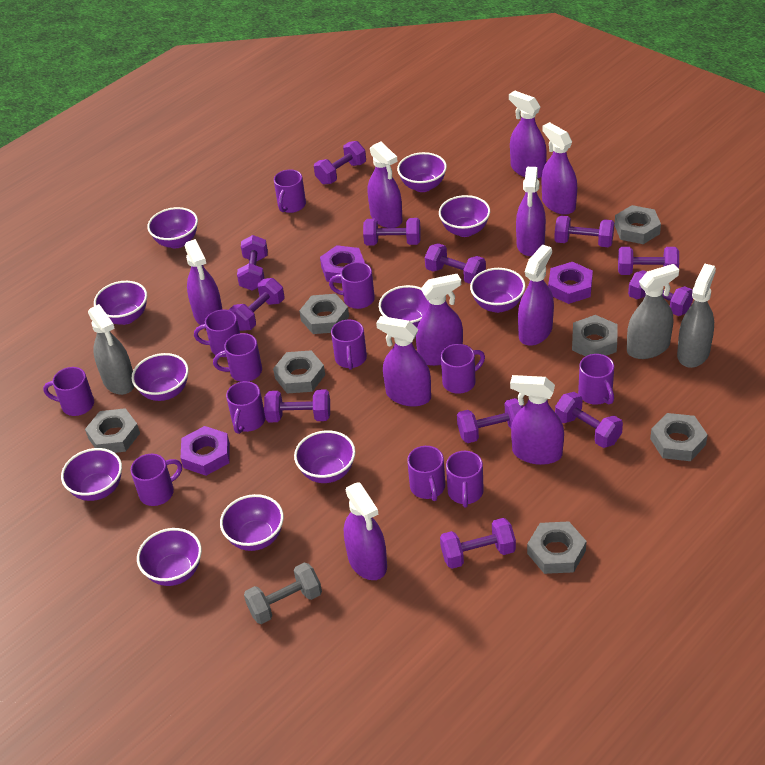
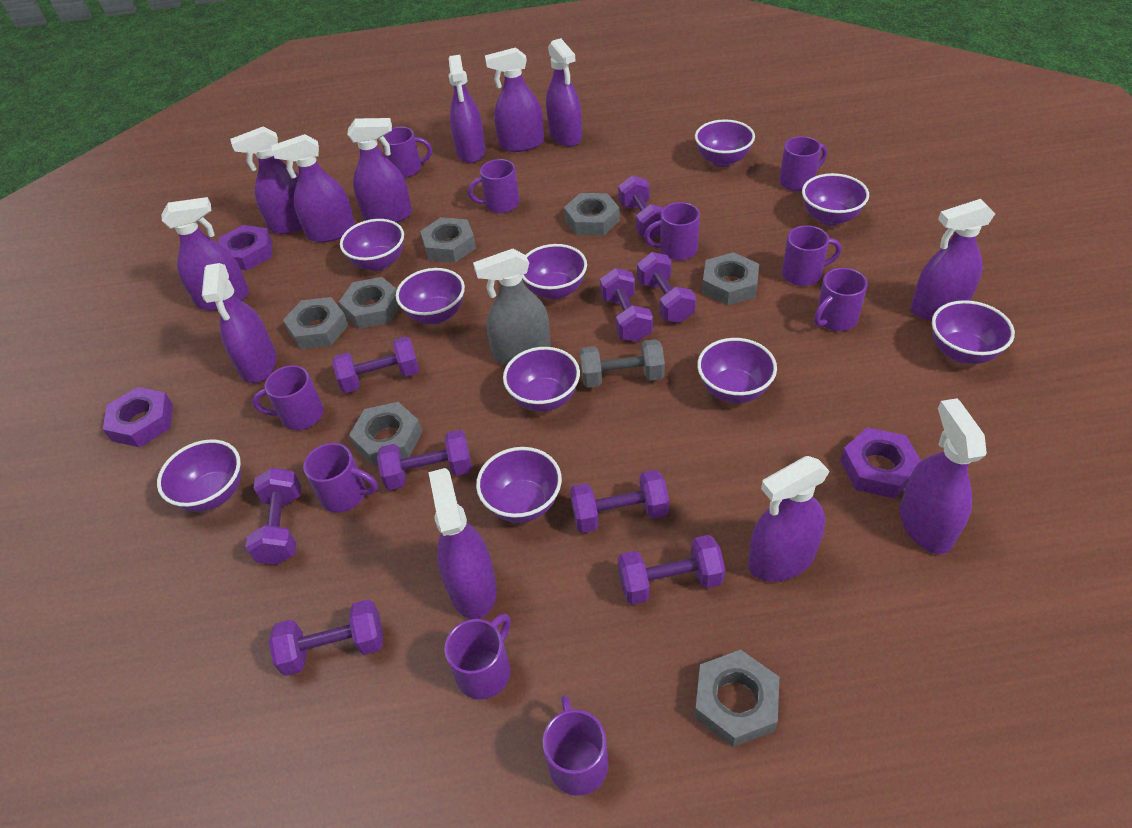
grey spray bottle: 3 -> 1
purple bowl: 11 -> 10
purple dumbbell: 12 -> 9
purple mug: 12 -> 10
purple spray bottle: 10 -> 12

